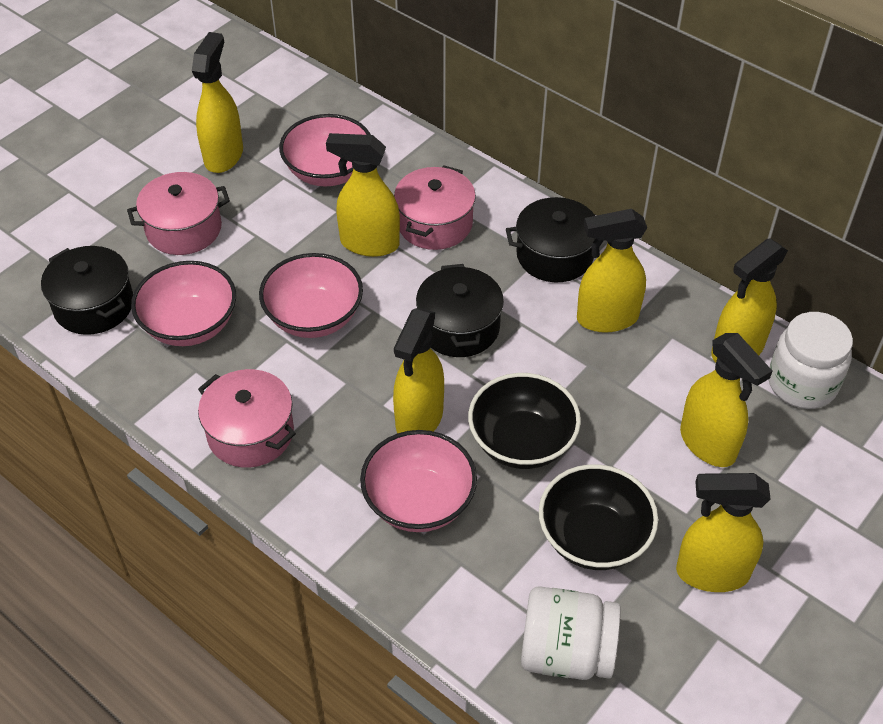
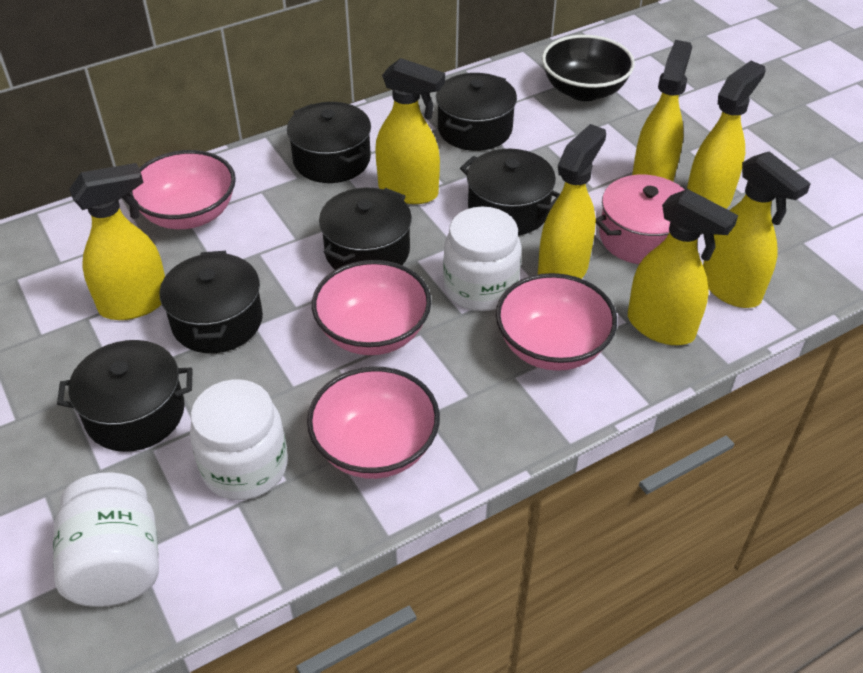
black bowl: 2 -> 1
black pot: 3 -> 6
pink pot: 3 -> 1
white jar: 2 -> 3

